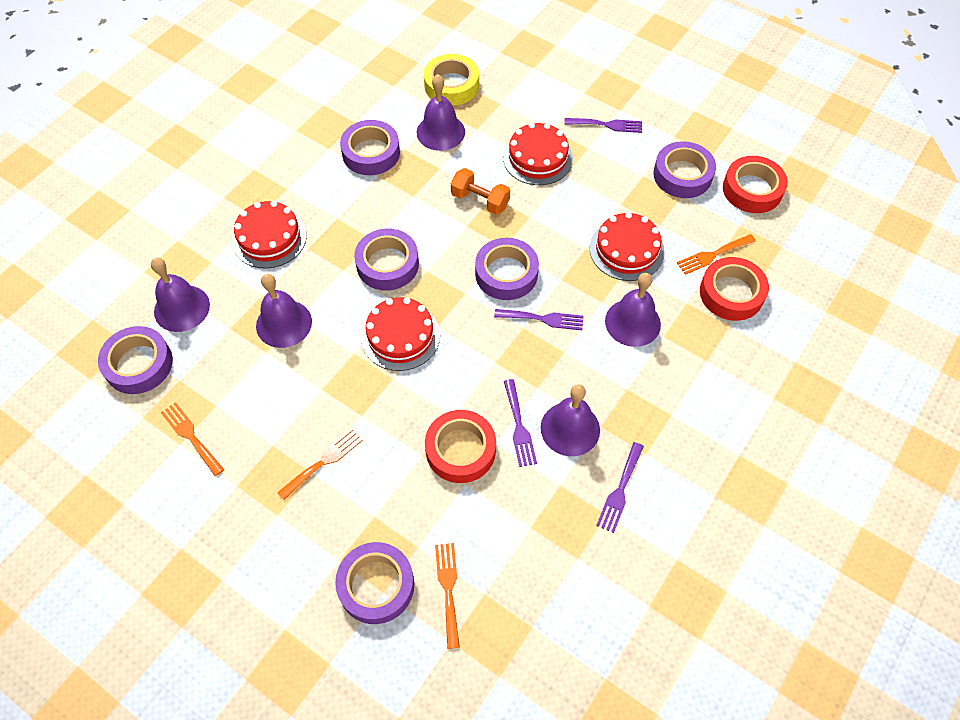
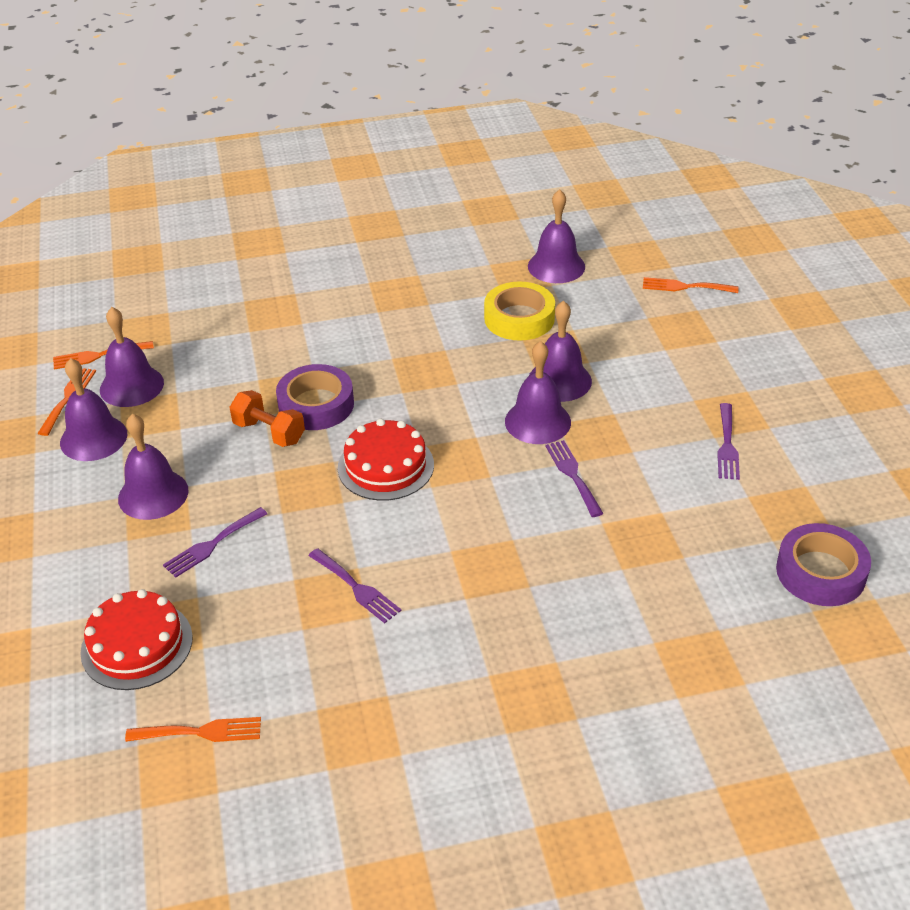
purple bell: 5 -> 6
purple tape: 6 -> 2
red cake: 4 -> 2
red tape: 3 -> 0

